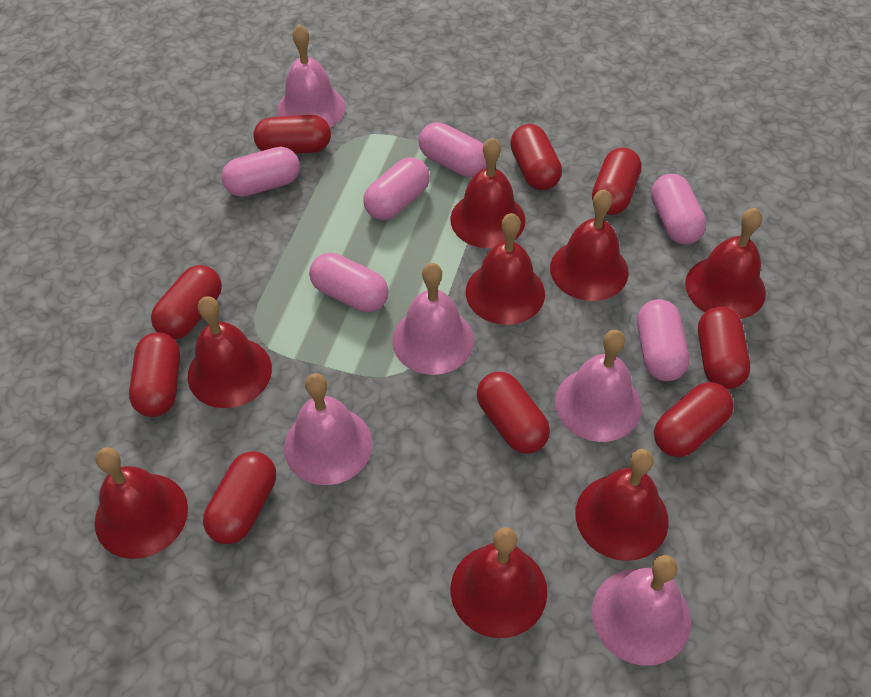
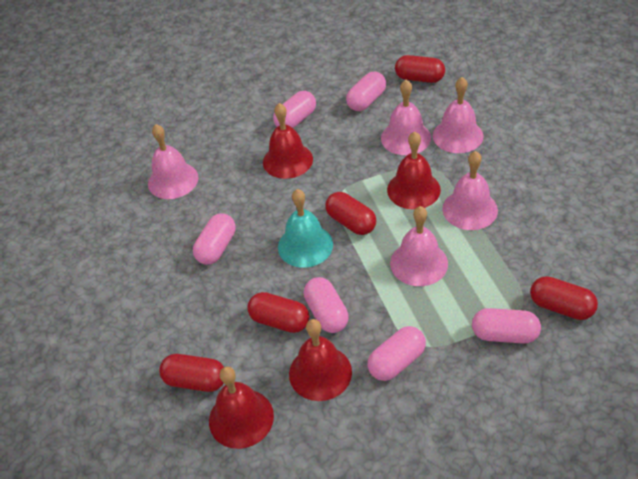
red bell: 8 -> 4
red capsule: 9 -> 5
turquoise bell: 0 -> 1

